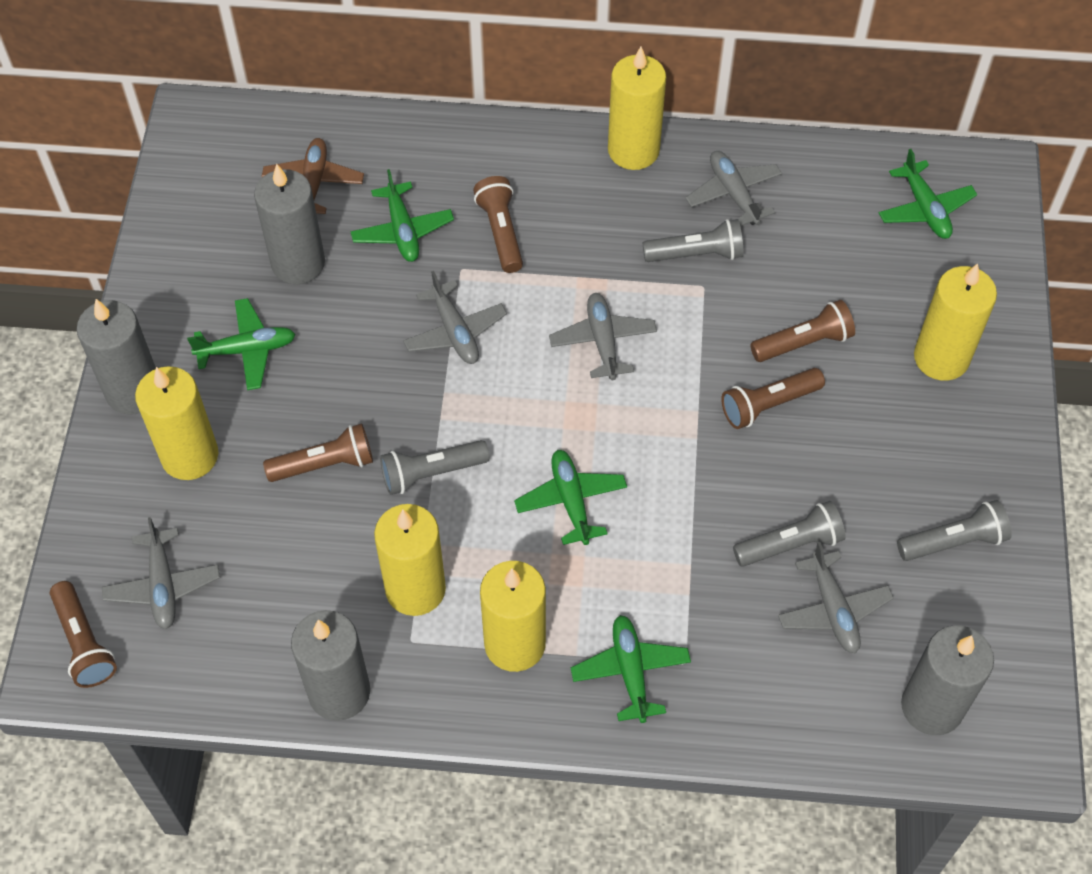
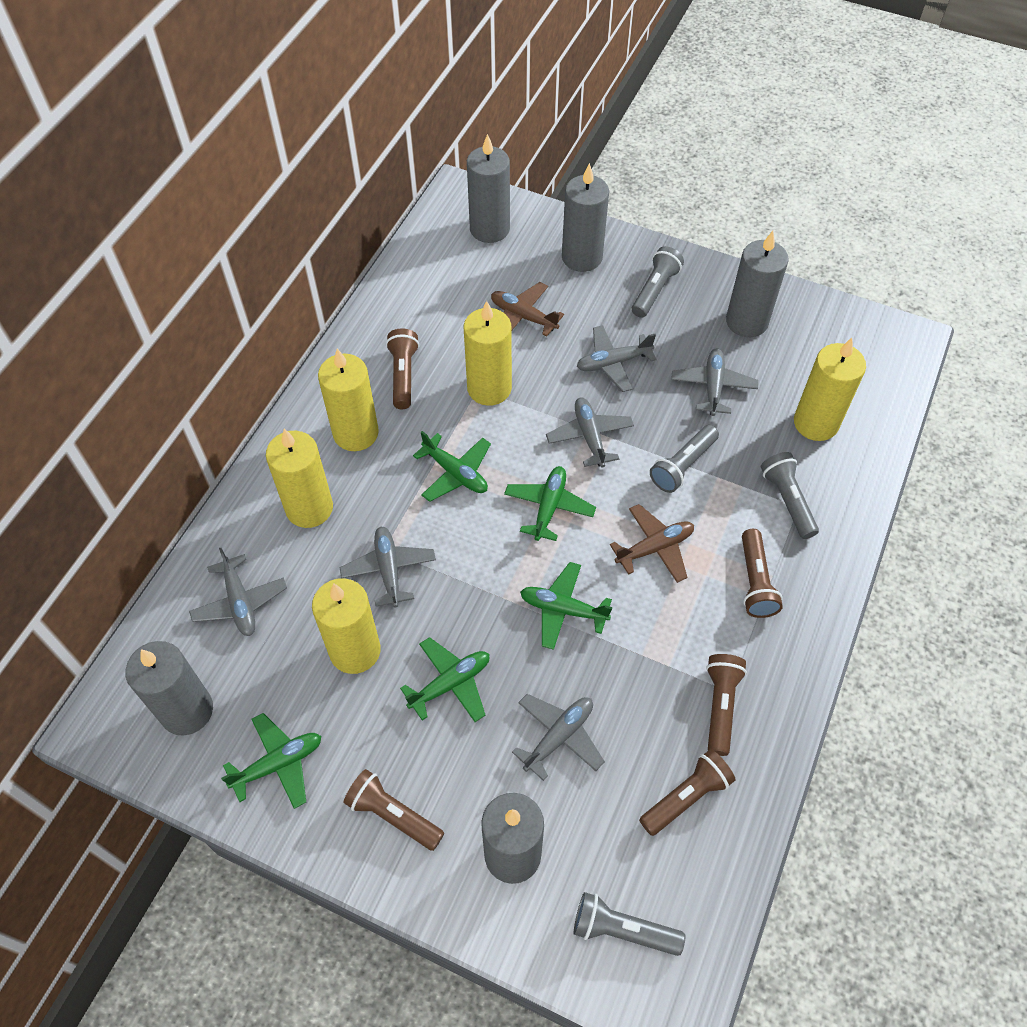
brown plane: 1 -> 2
grey candle: 4 -> 5
grey plane: 5 -> 6

